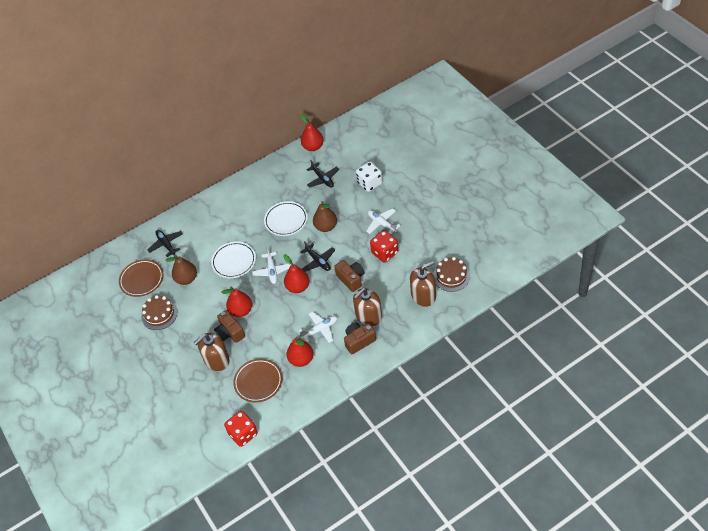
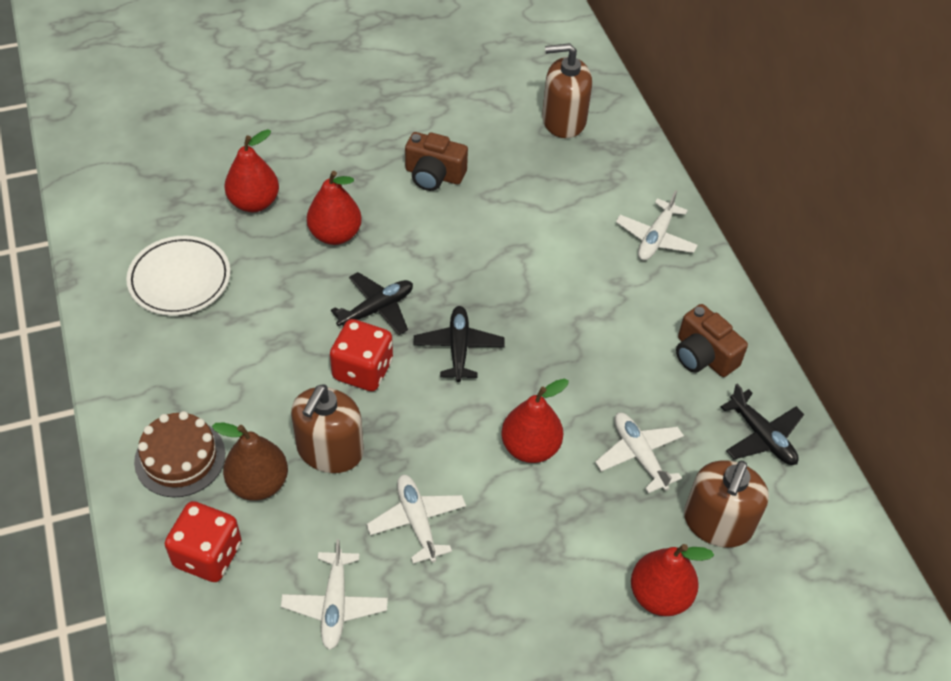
brown cake: 2 -> 1
brown camera: 3 -> 2
brown pear: 2 -> 1
brown plate: 2 -> 0
white dice: 1 -> 0
white plane: 3 -> 4
white plate: 2 -> 1

